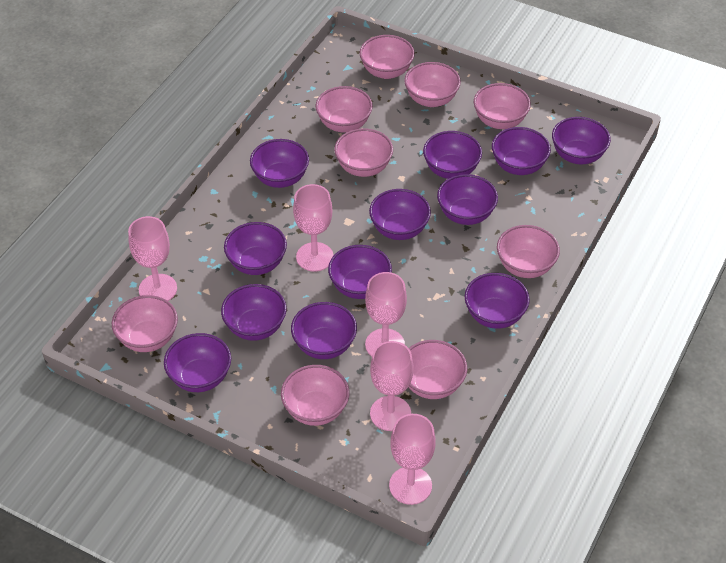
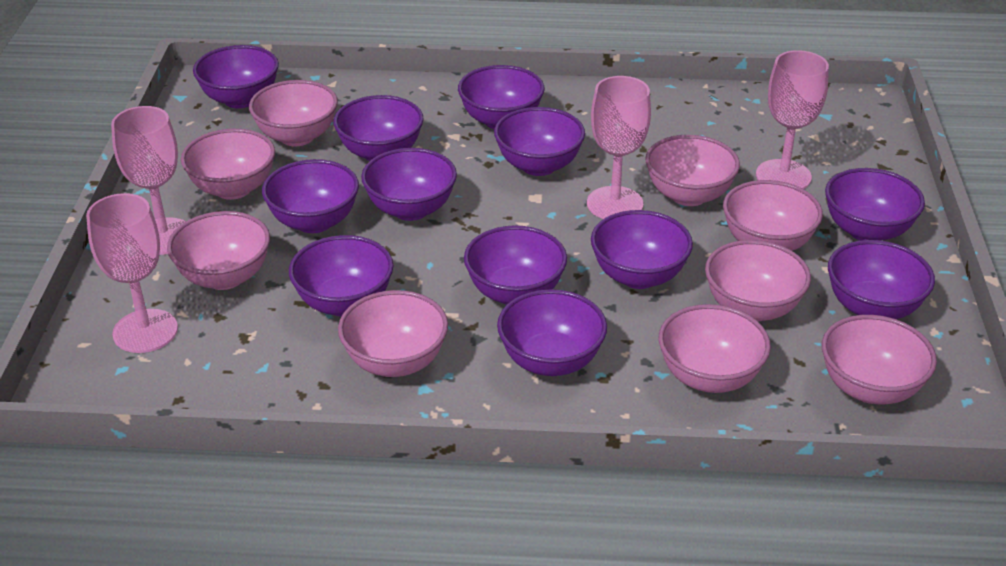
pink goblet: 5 -> 4

